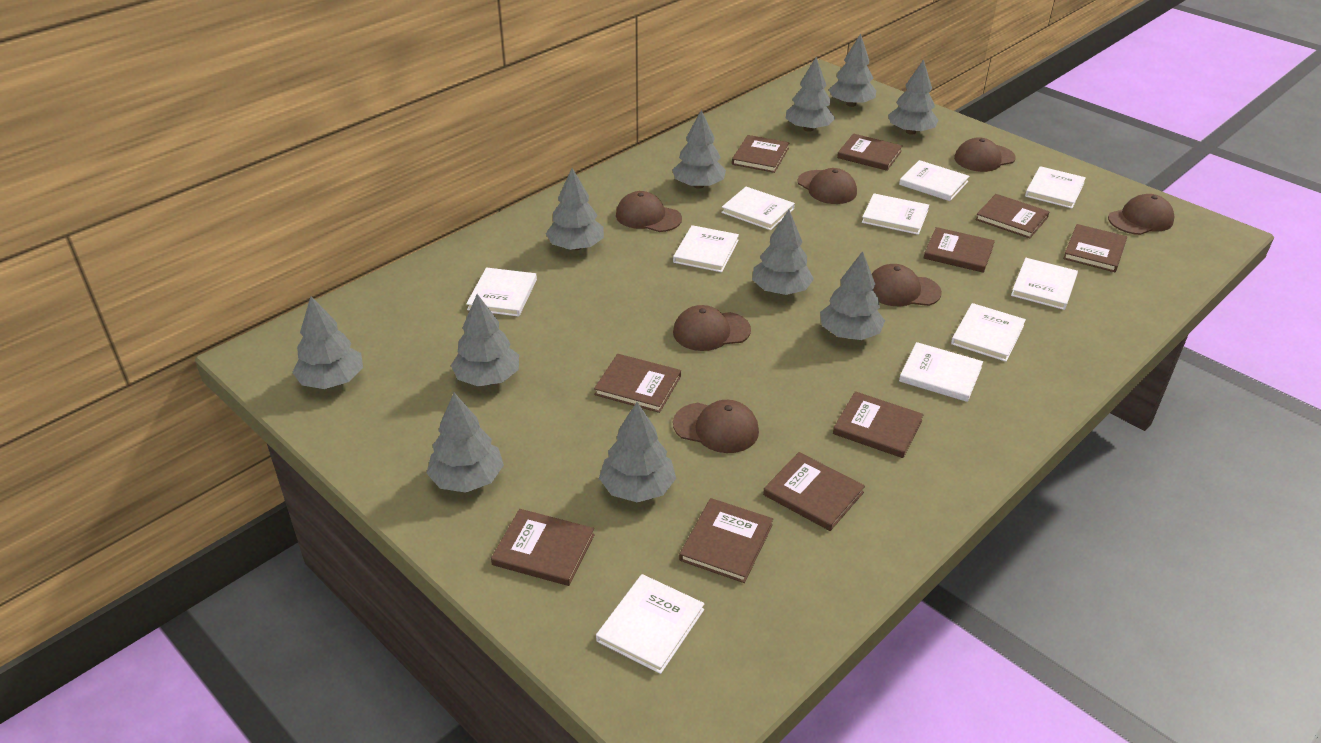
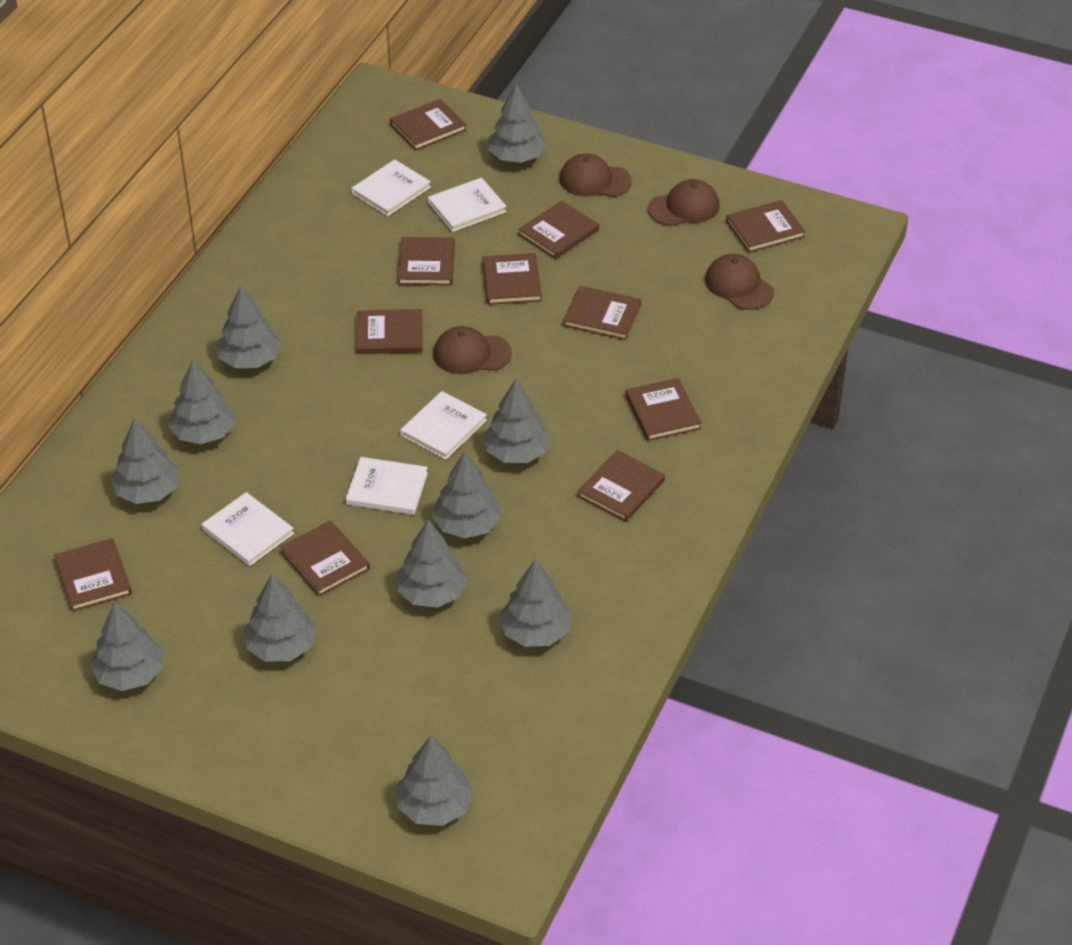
brown book: 10 -> 11
brown cap: 7 -> 4
white book: 10 -> 5

